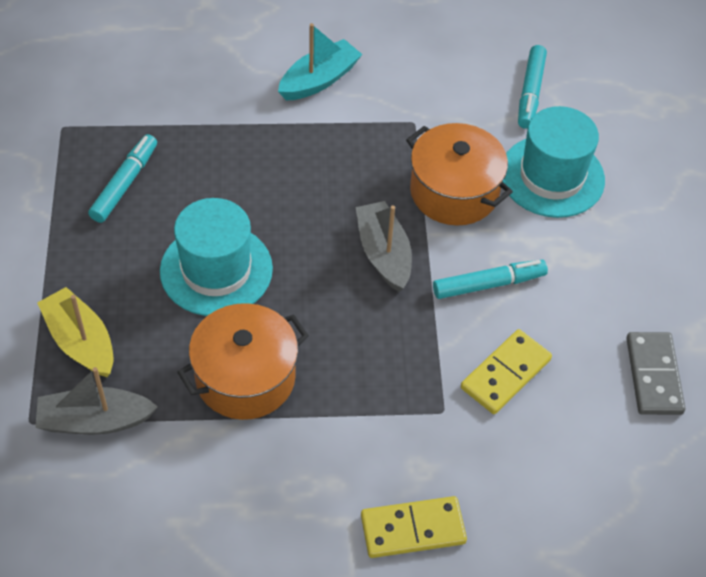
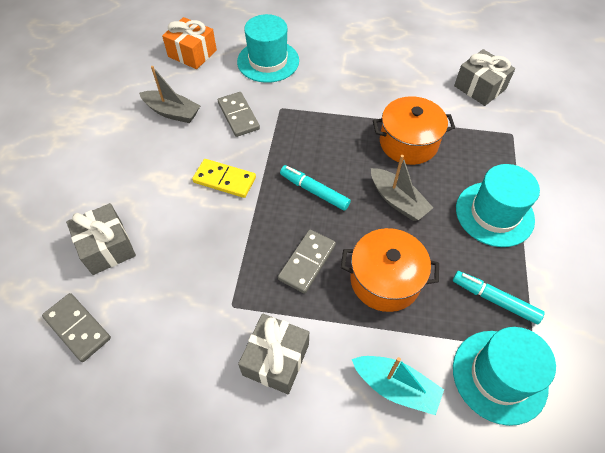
grey domino: 1 -> 3
grey gift: 0 -> 3
orange gift: 0 -> 1
turquoise hat: 2 -> 3
turquoise marker: 3 -> 2
yellow boat: 1 -> 0
yellow domino: 2 -> 1

